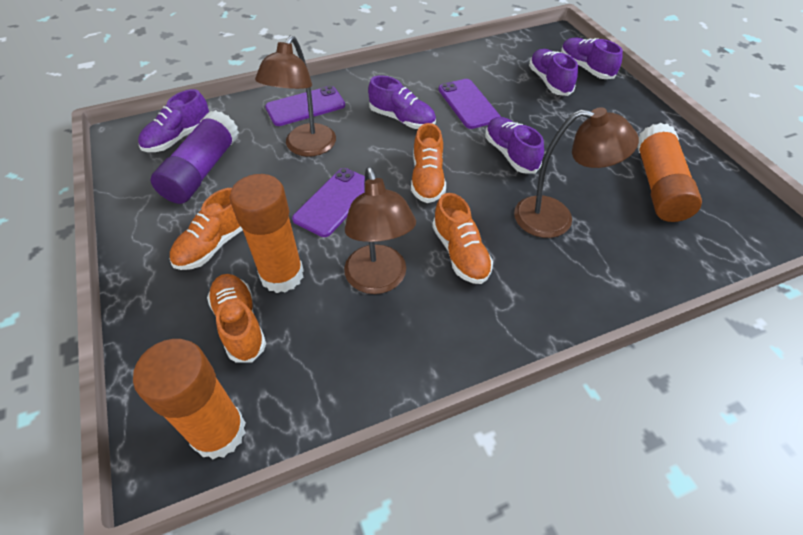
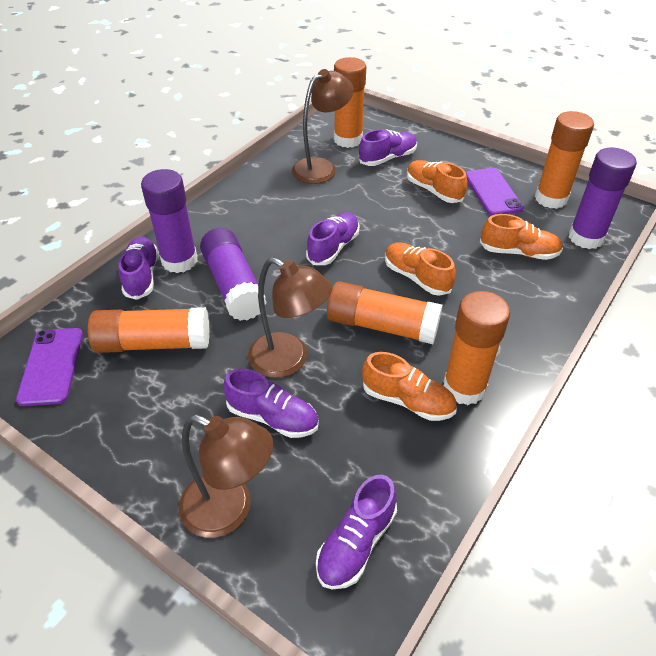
orange glue stick: 3 -> 5
purple glue stick: 1 -> 3
purple phone: 3 -> 2

